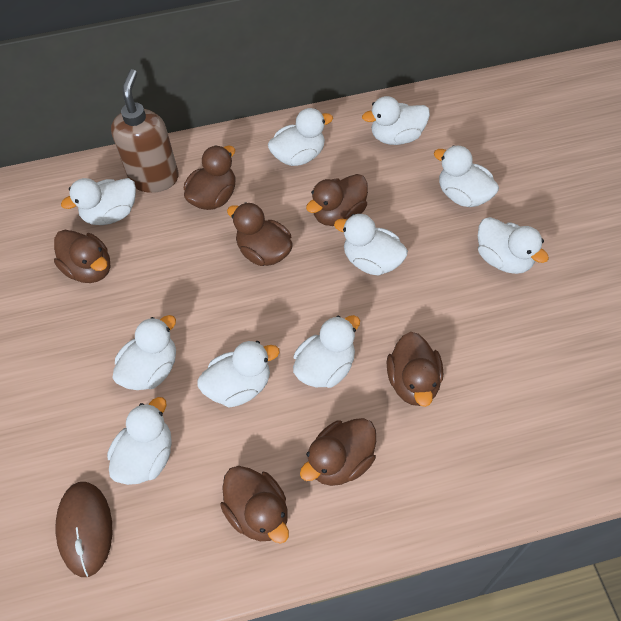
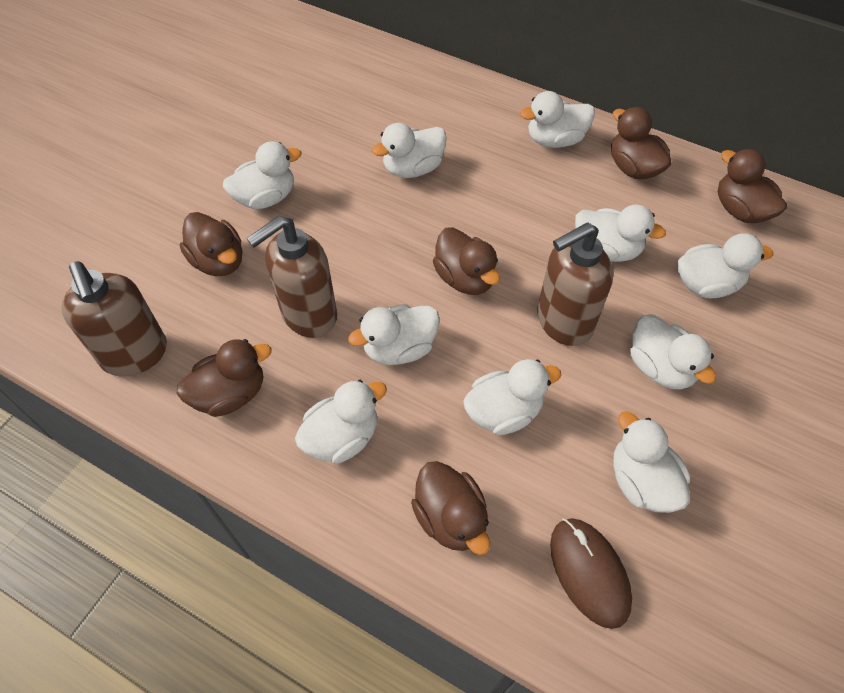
brown duck: 7 -> 6
brown soap dispenser: 1 -> 3

